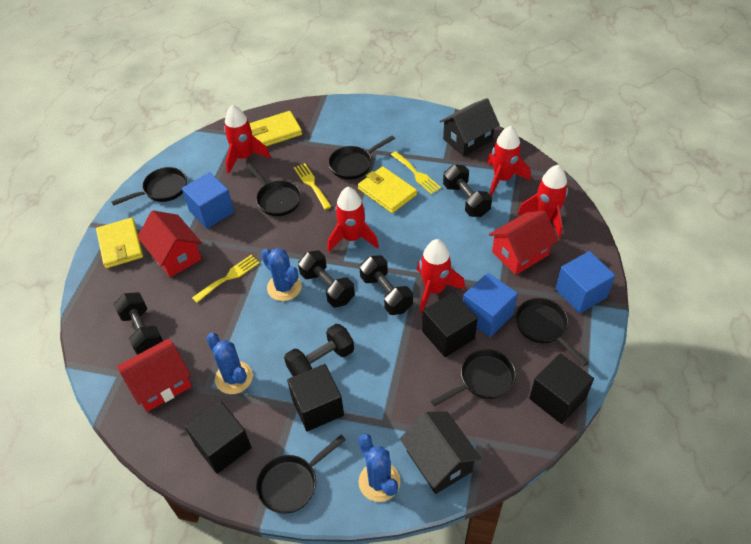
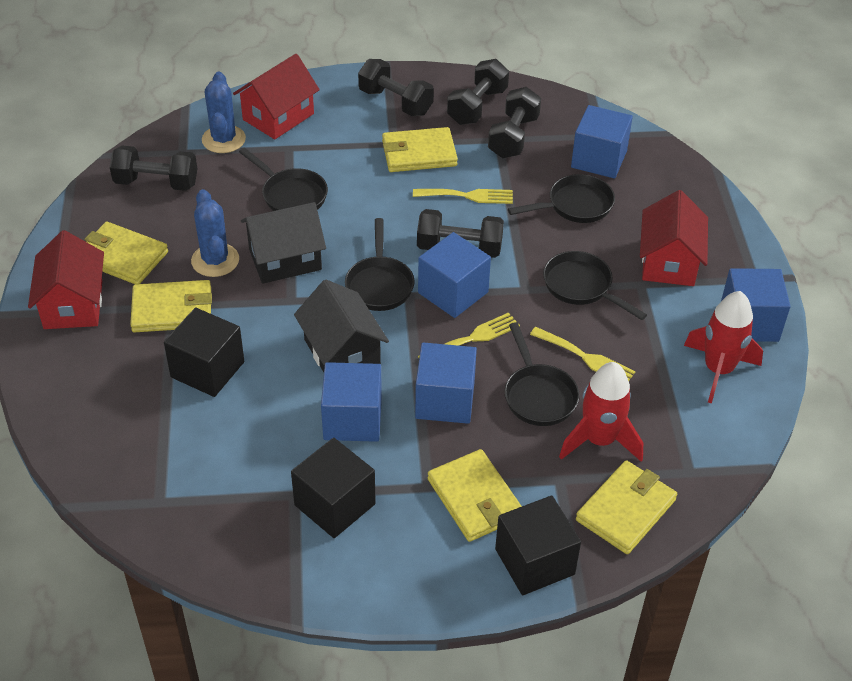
black cube: 4 -> 3
black pan: 6 -> 5
blue cactus: 3 -> 2
blue cube: 3 -> 5
red rocket: 5 -> 2
yellow wallet: 3 -> 5

